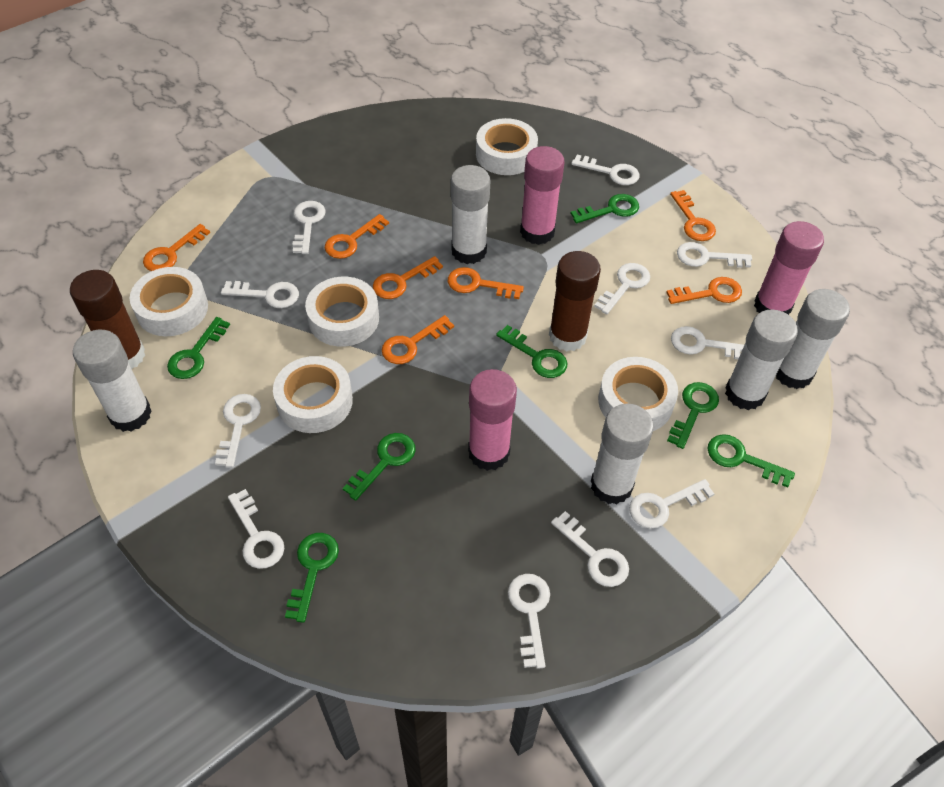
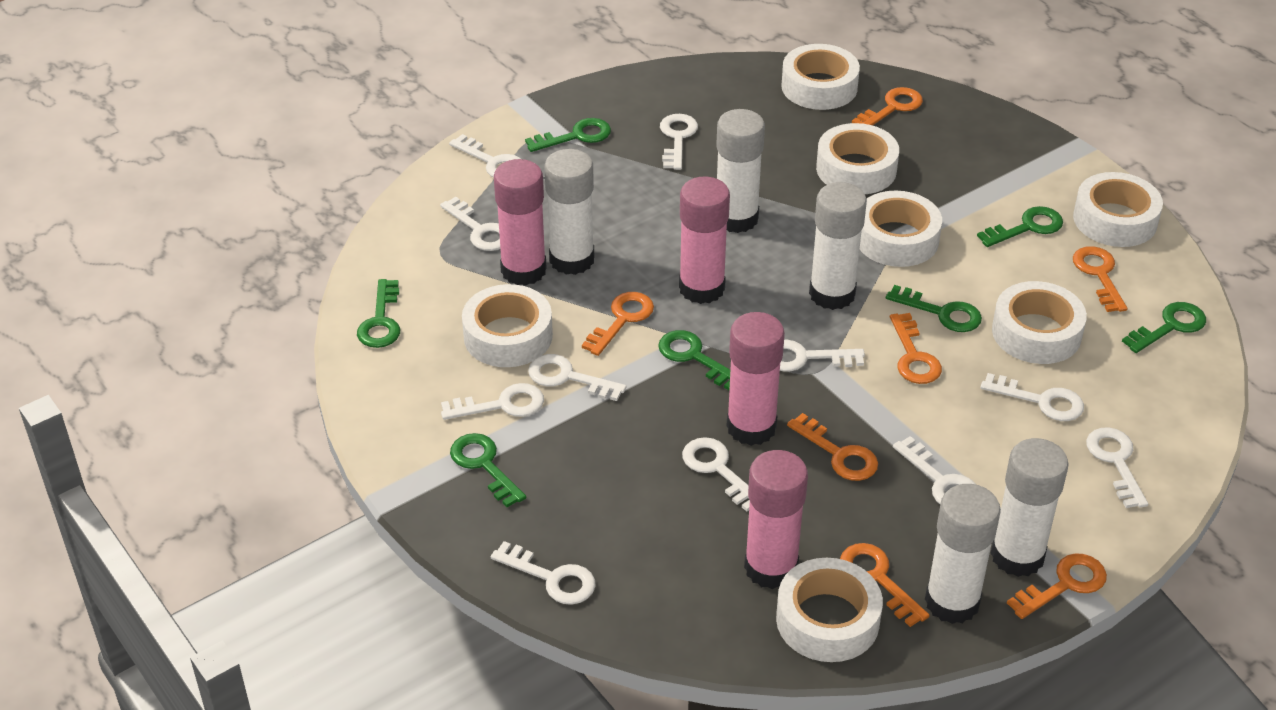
brown glue stick: 2 -> 0
pink glue stick: 3 -> 4
white tape: 5 -> 7

